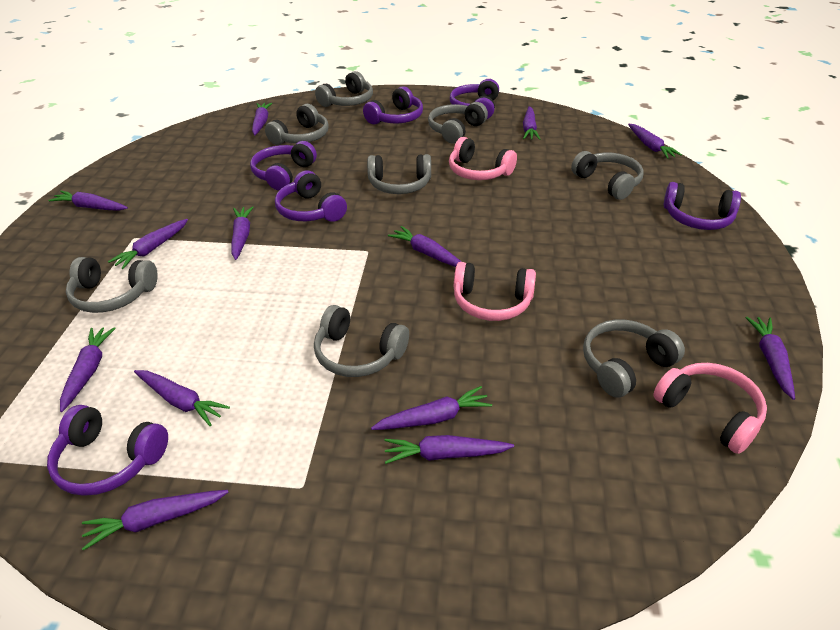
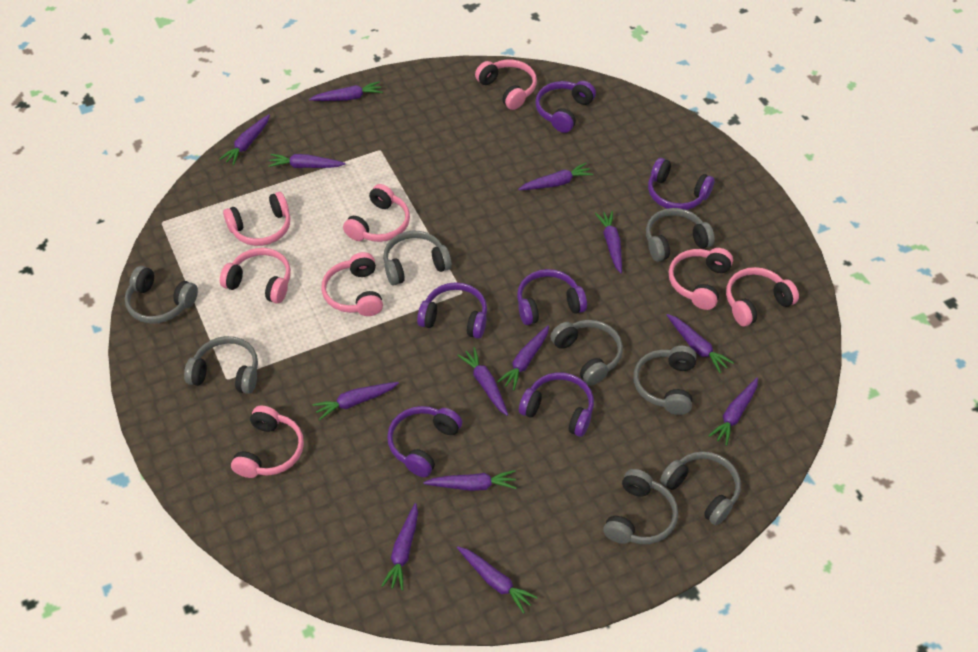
pink headphones: 3 -> 8

